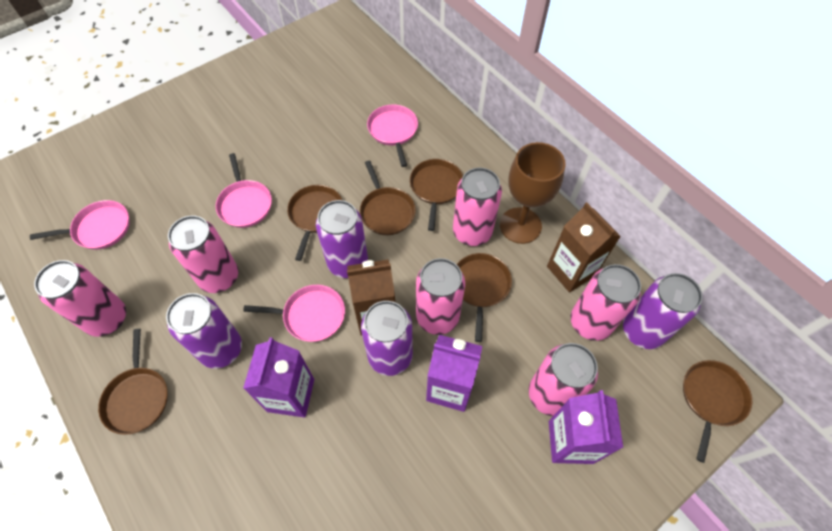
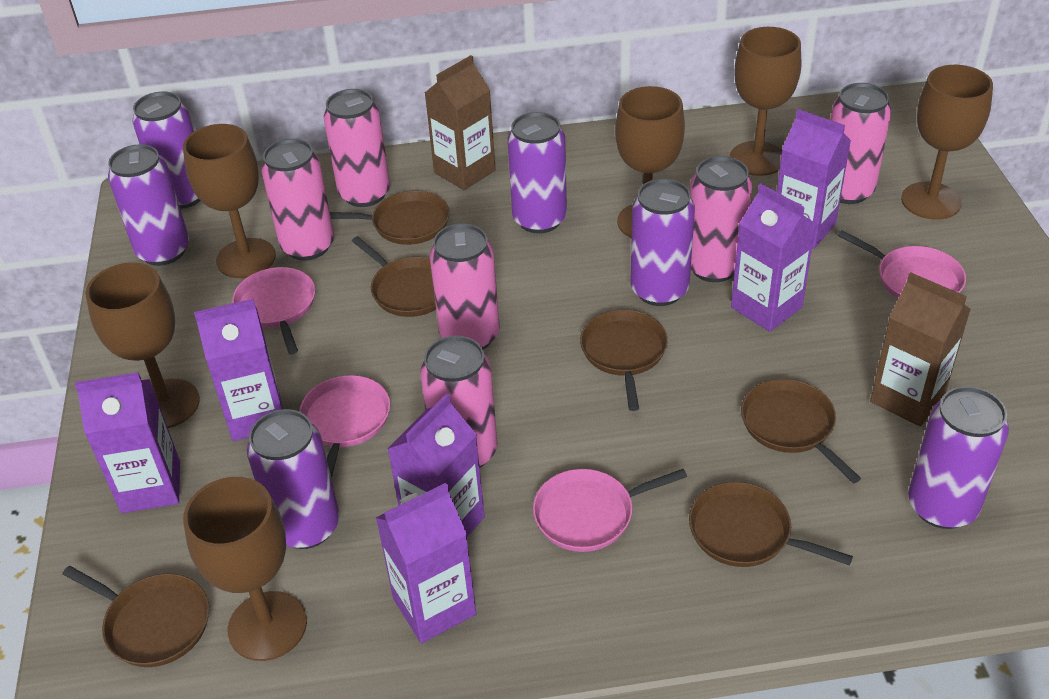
brown goblet: 1 -> 6
purple can: 4 -> 6
purple carton: 3 -> 6

